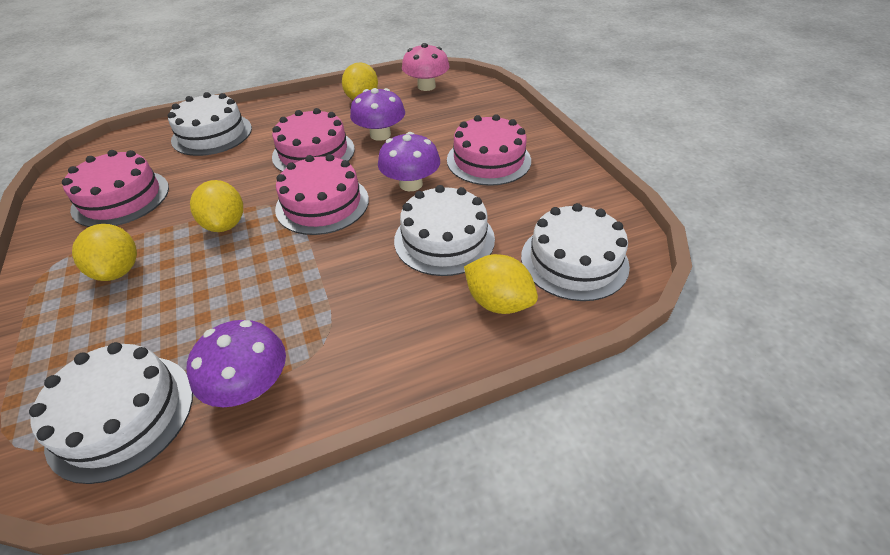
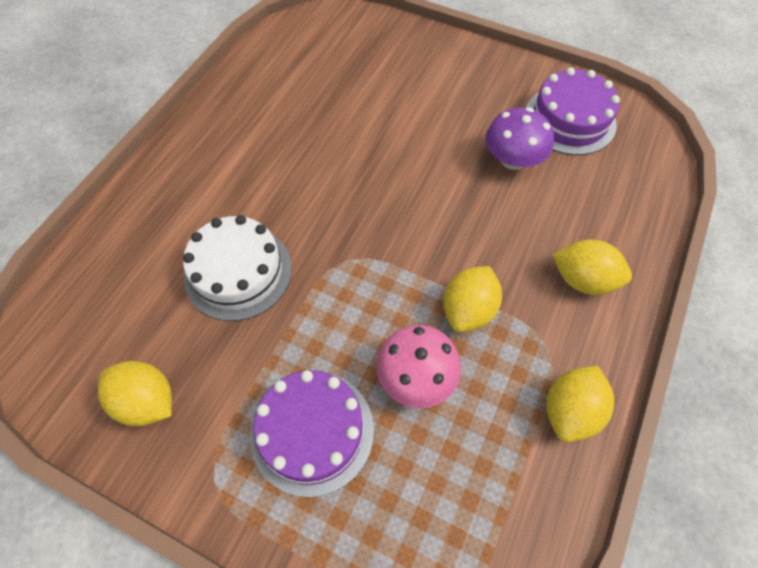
pink cake: 4 -> 0
purple cake: 0 -> 2
purple mushroom: 3 -> 1
white cake: 4 -> 1

